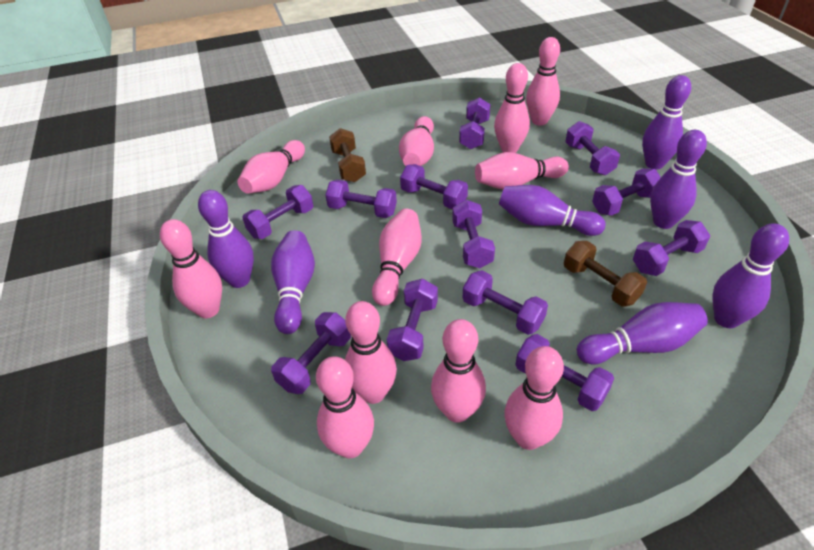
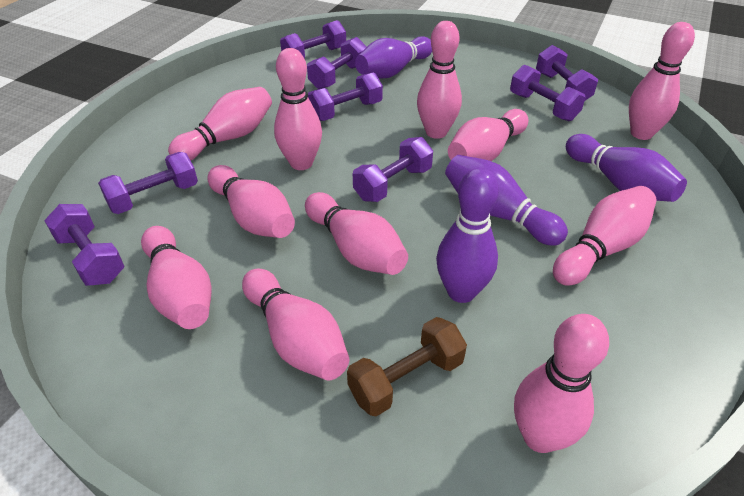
brown dumbbell: 2 -> 1
purple bowling pin: 7 -> 4
purple dumbbell: 12 -> 8

